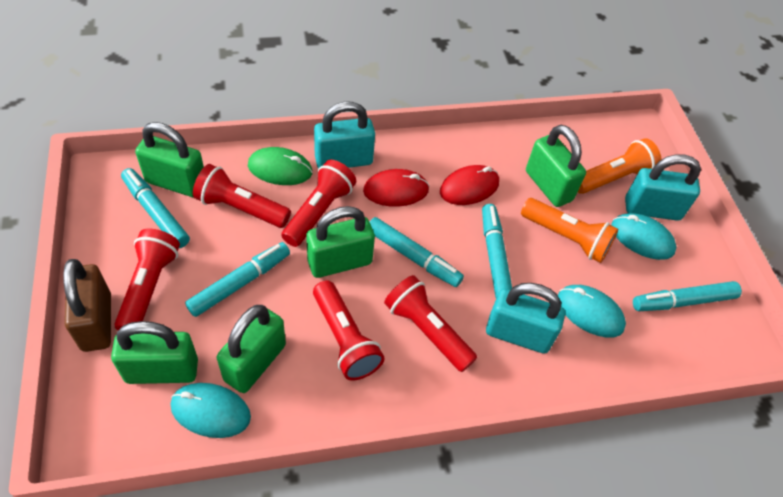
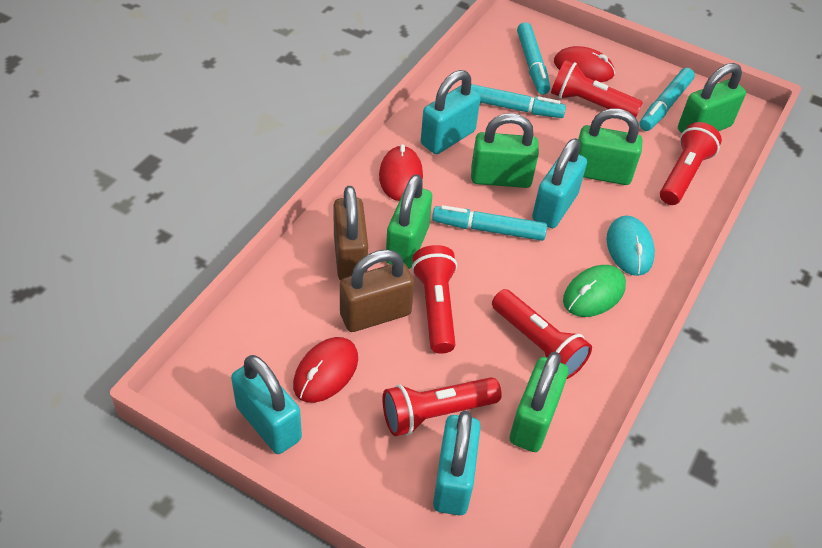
brown padlock: 1 -> 2
orange flashlight: 2 -> 0
red mouse: 2 -> 3
turquoise marker: 5 -> 4
turquoise mouse: 3 -> 1
turquoise padlock: 3 -> 4

